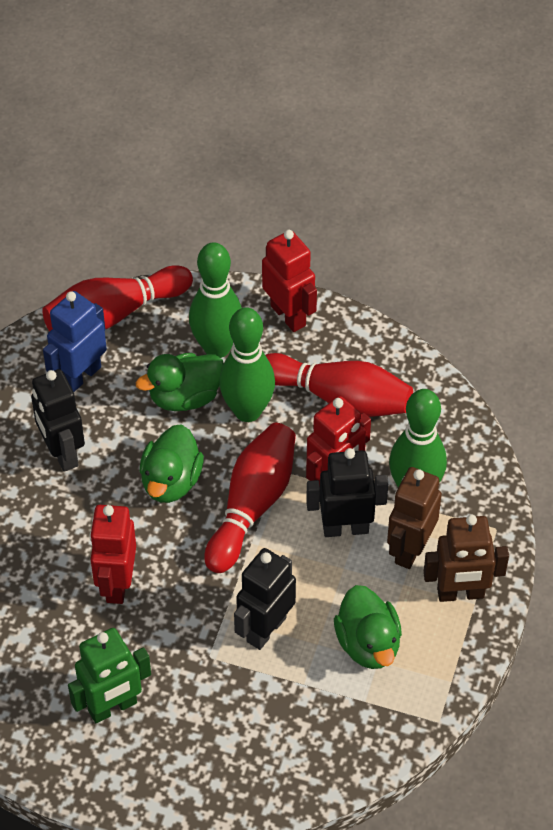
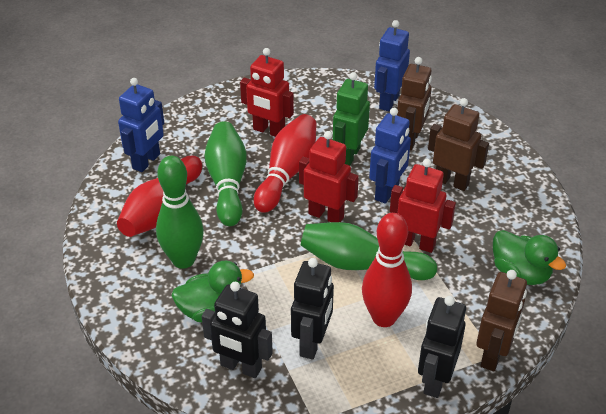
blue robot: 1 -> 3
brown robot: 2 -> 3
green duck: 3 -> 2

